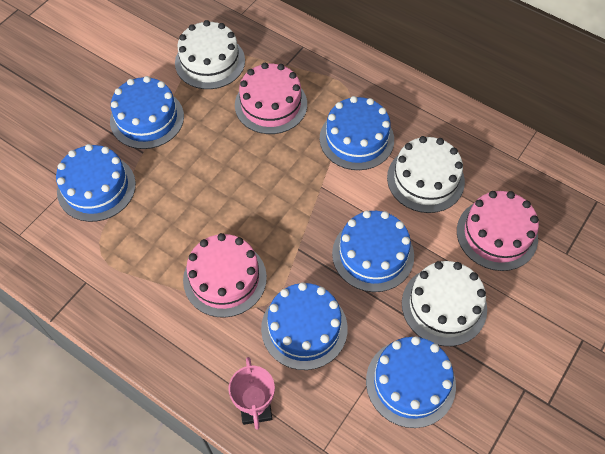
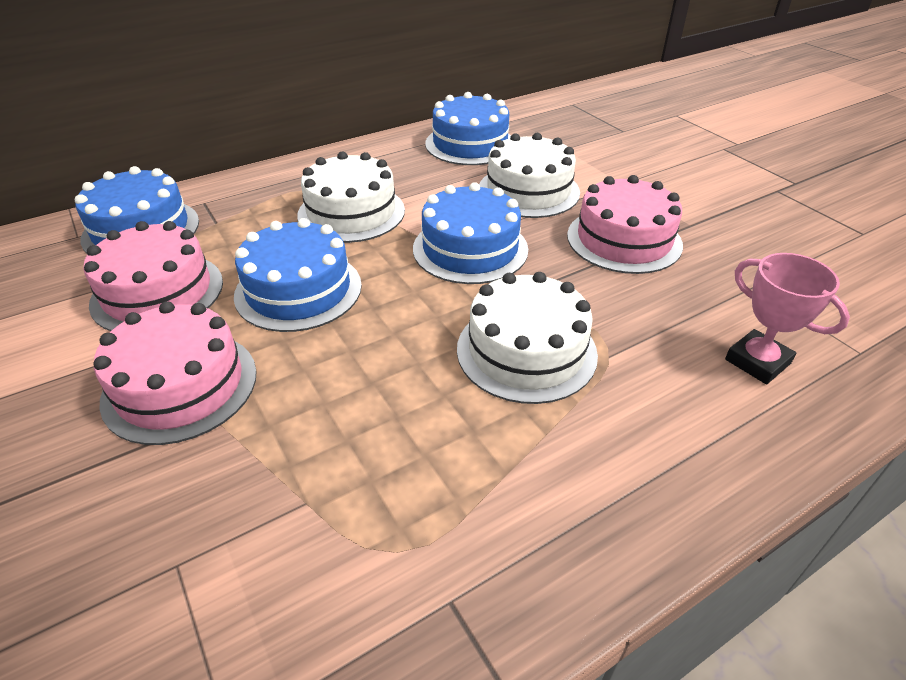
blue cake: 6 -> 4

